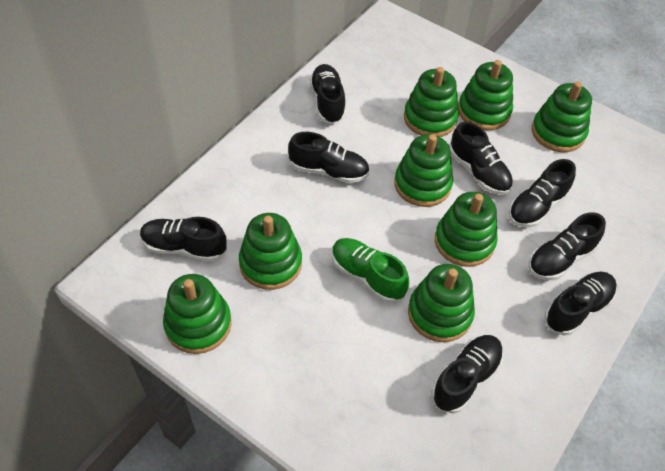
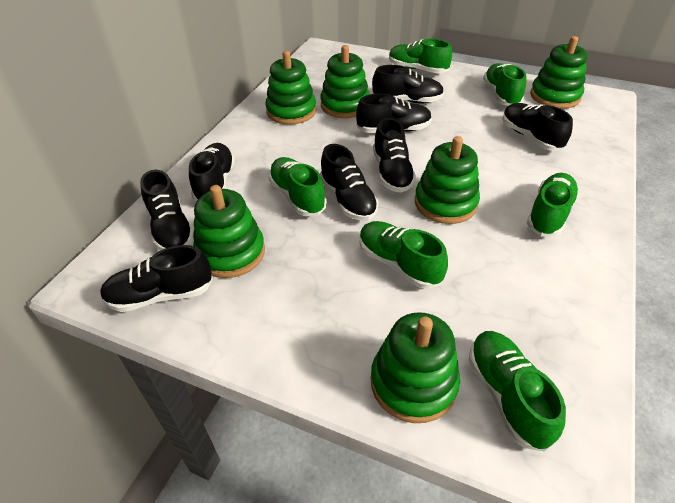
green shoe: 1 -> 6
green stacking toy: 8 -> 6

